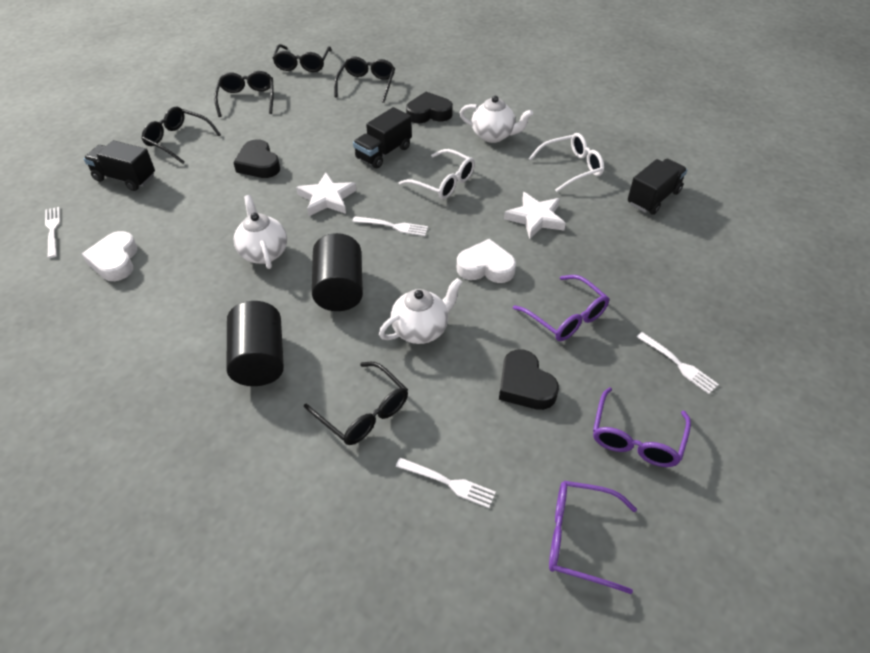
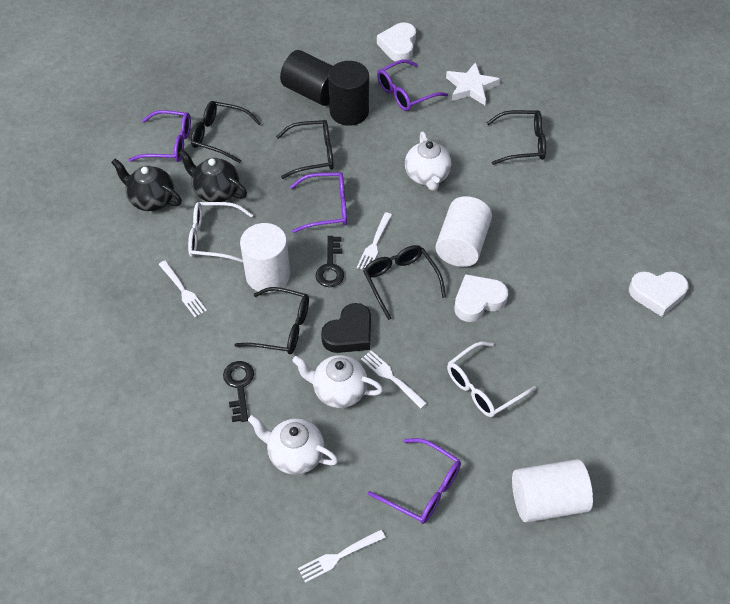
black heart: 3 -> 1
black key: 0 -> 2
black teapot: 0 -> 2
black truck: 3 -> 0
purple glasses: 3 -> 4
white cylinder: 0 -> 3
white heart: 2 -> 3
white star: 2 -> 1

